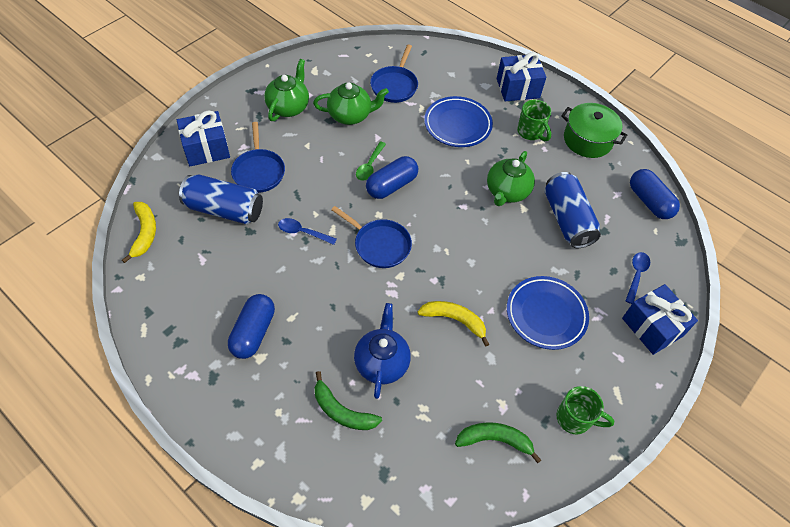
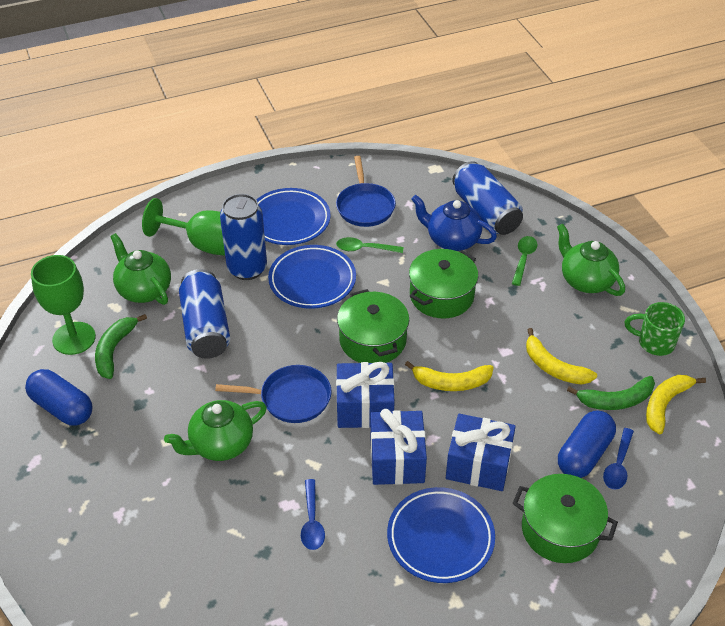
blue can: 2 -> 3
blue capsule: 3 -> 2
blue pan: 3 -> 2
blue plate: 2 -> 3
green goblet: 0 -> 2
green mug: 2 -> 1
green pot: 1 -> 3
green spoon: 1 -> 2
yellow banana: 2 -> 3

